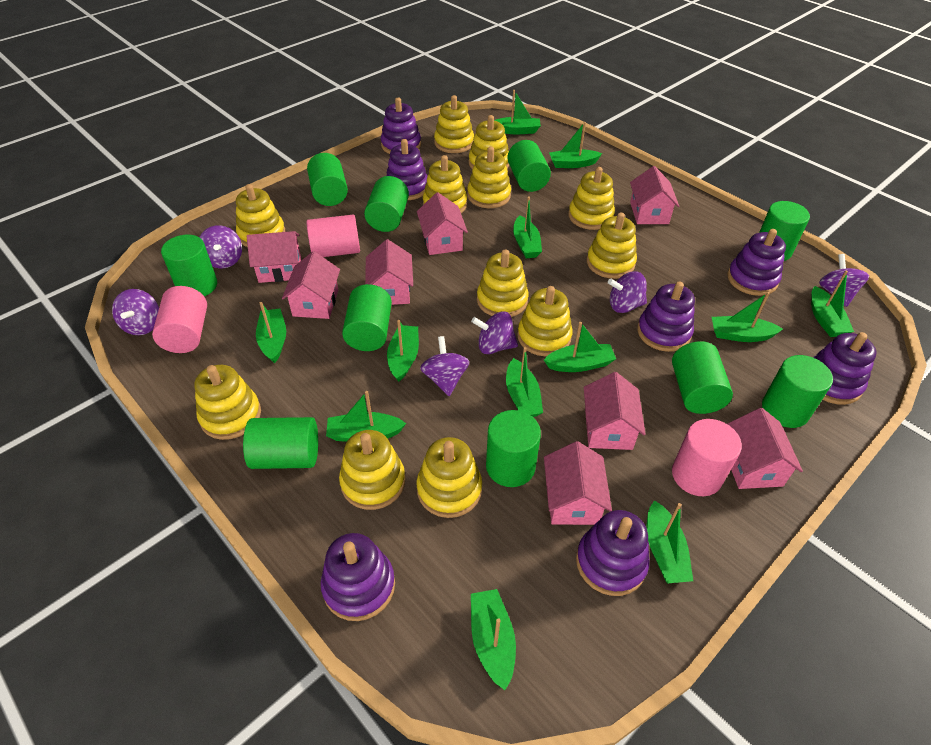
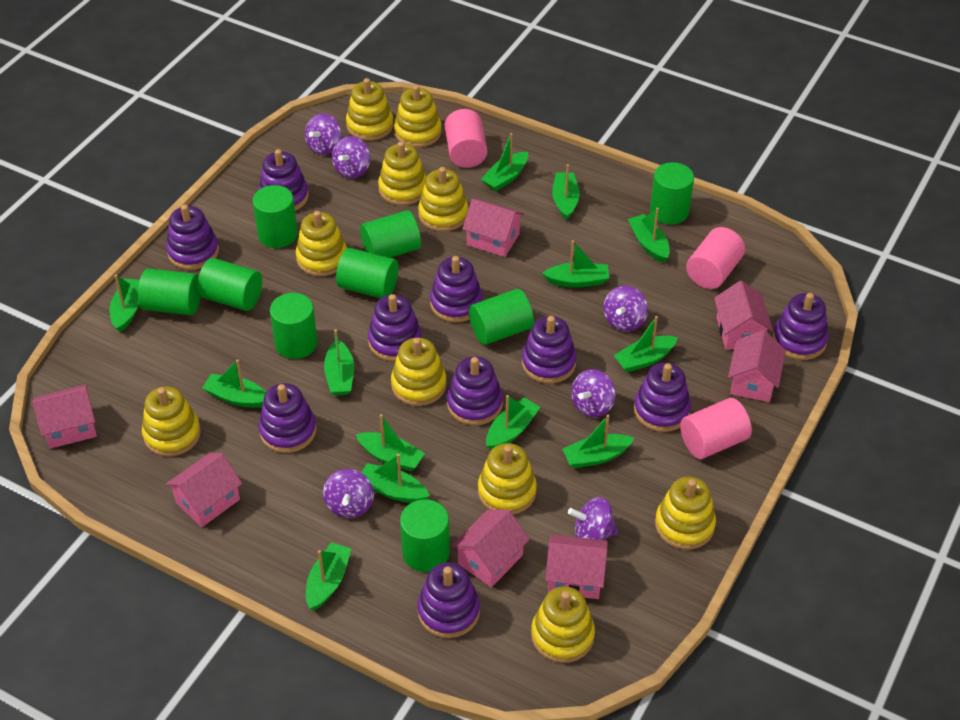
green boat: 12 -> 13
green cylinder: 10 -> 9
pink house: 8 -> 7
purple stacking toy: 7 -> 10
yellow stacking toy: 12 -> 10

